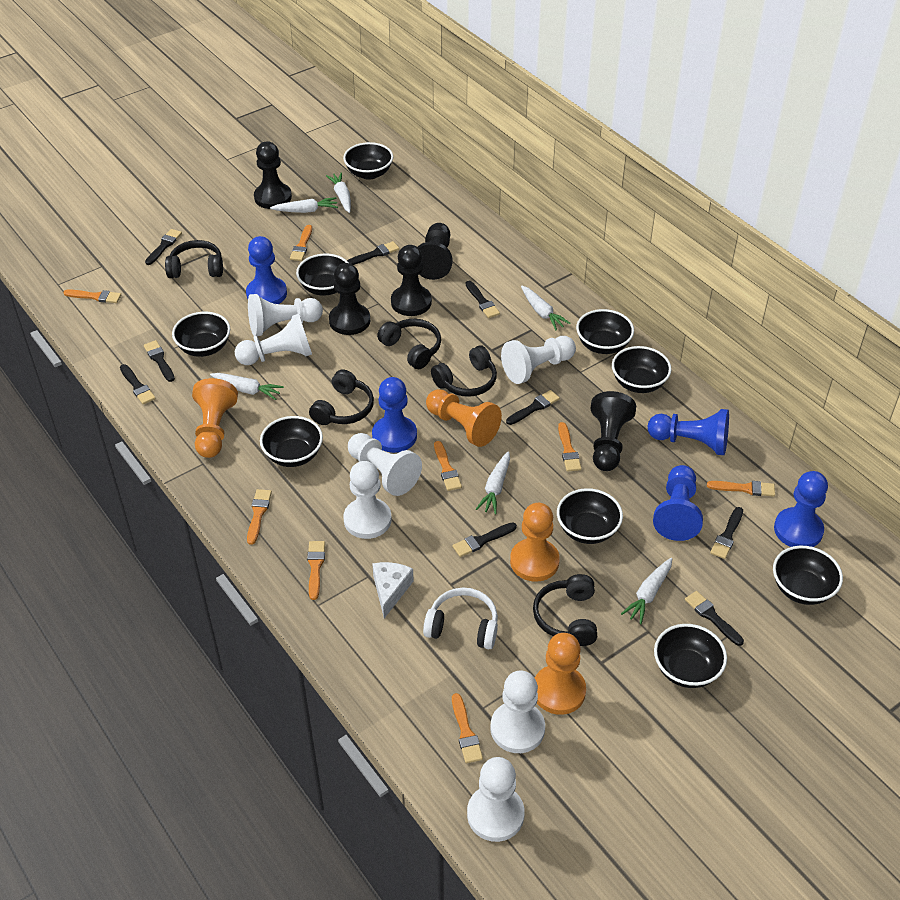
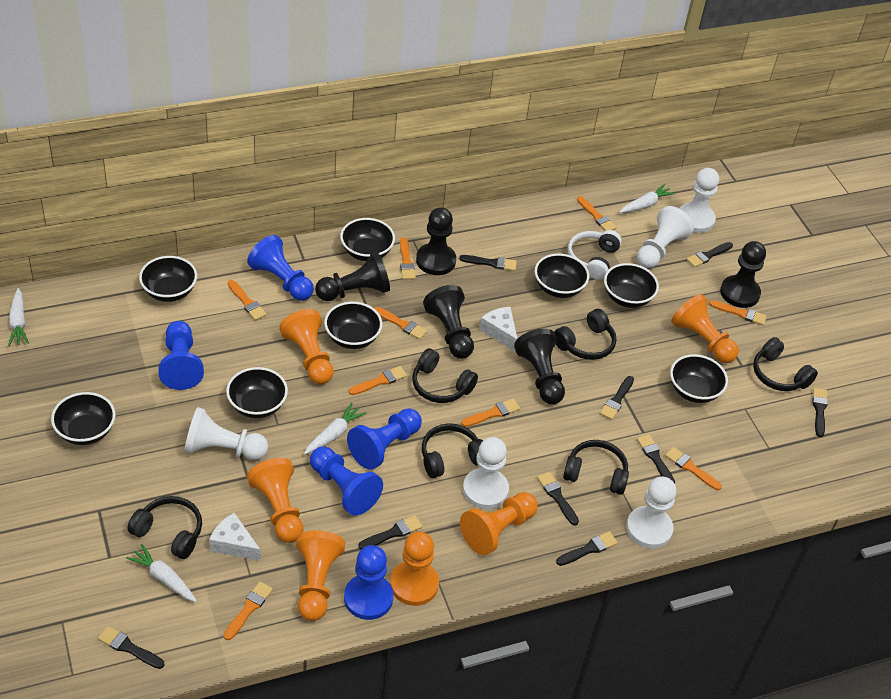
black bowl: 9 -> 8
black headphones: 5 -> 6
orange brush: 8 -> 9
orange pawn: 4 -> 6
white carrot: 6 -> 4
white cheese: 1 -> 2
white pawn: 7 -> 5

